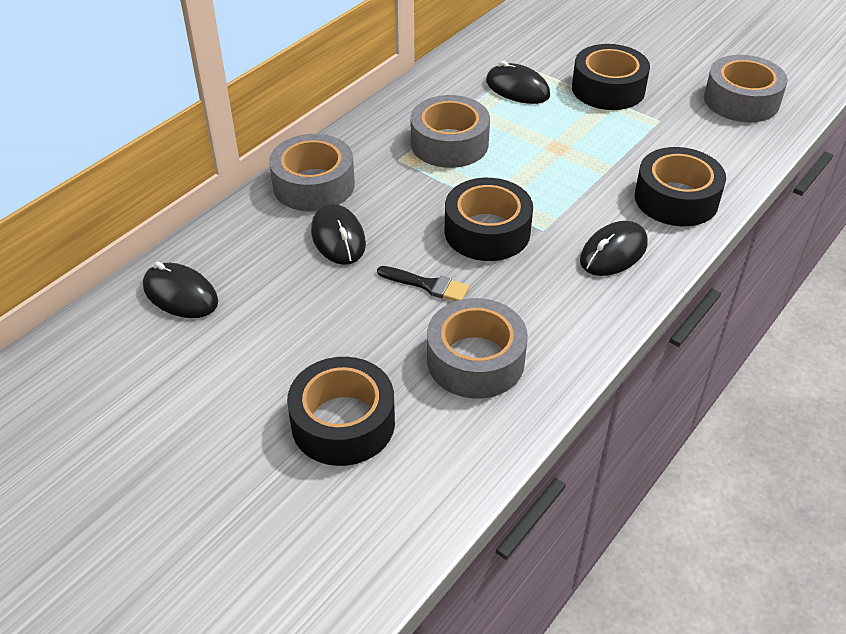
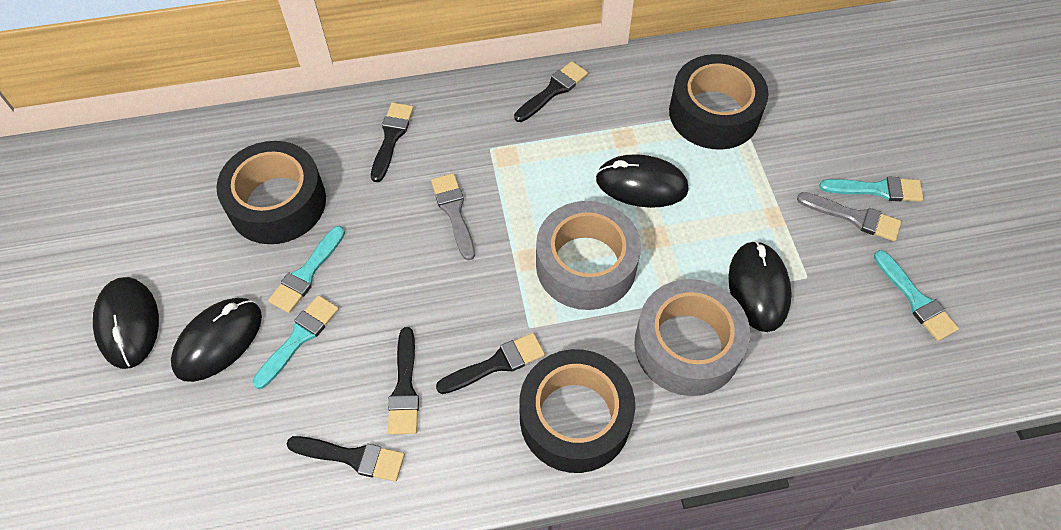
black brush: 1 -> 5
black tape: 4 -> 3
grey brush: 0 -> 2
grey tape: 4 -> 2
turquoise brush: 0 -> 4

